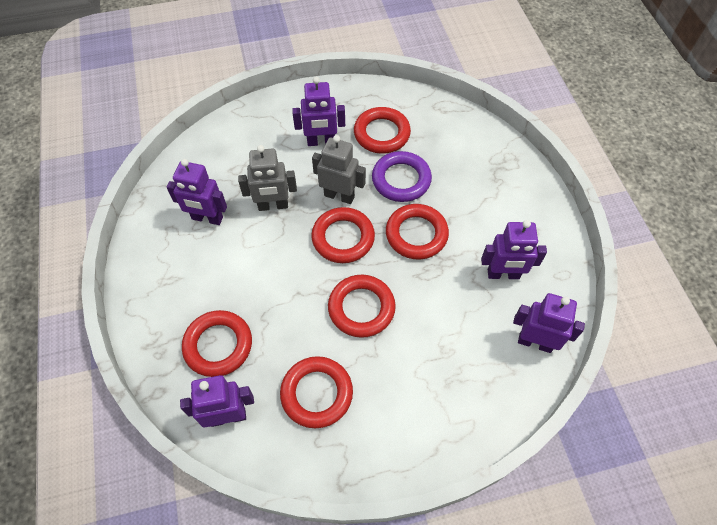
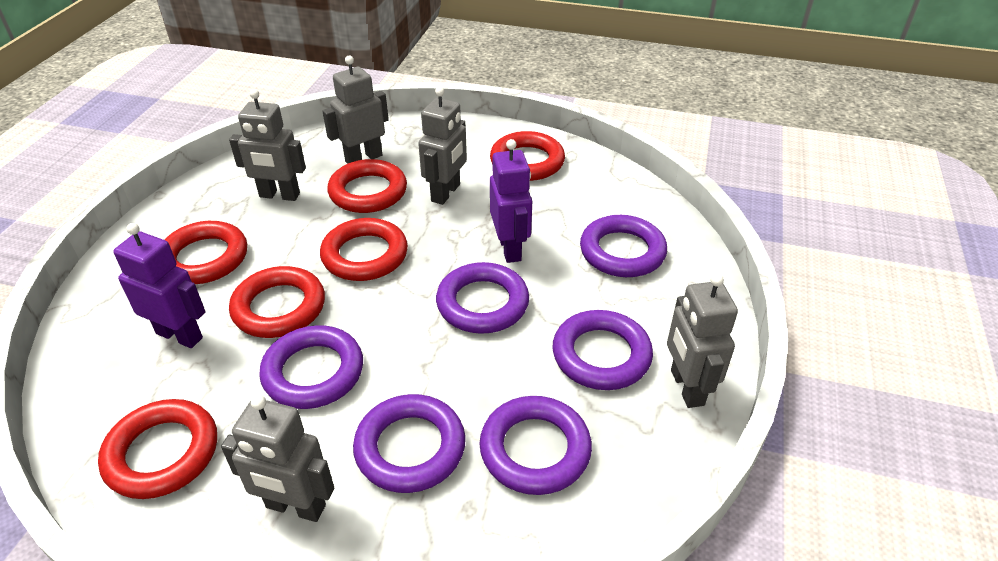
grey robot: 2 -> 5
purple ring: 1 -> 6
purple robot: 5 -> 2

